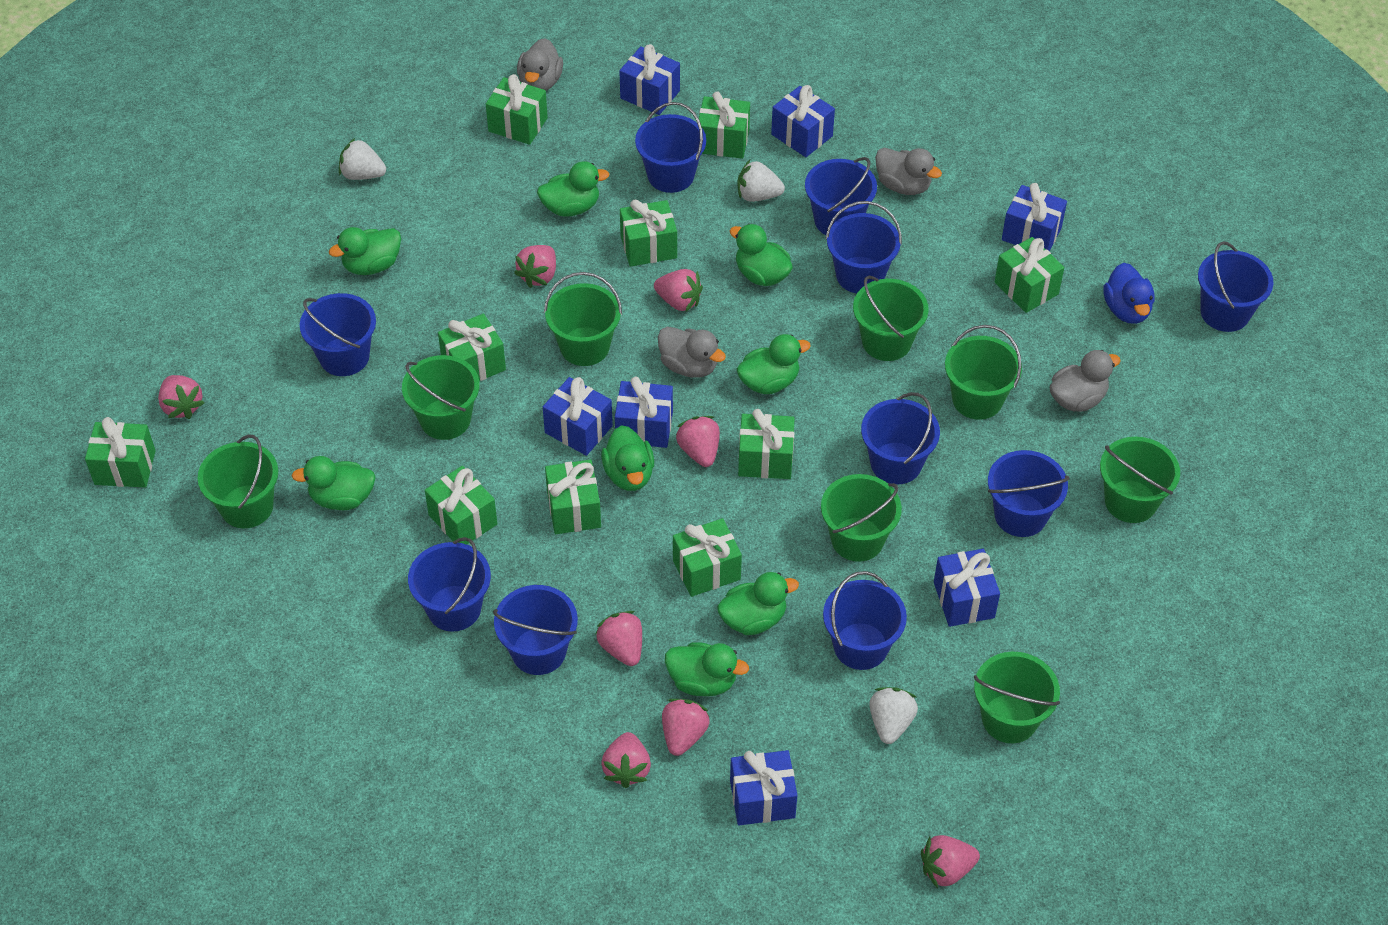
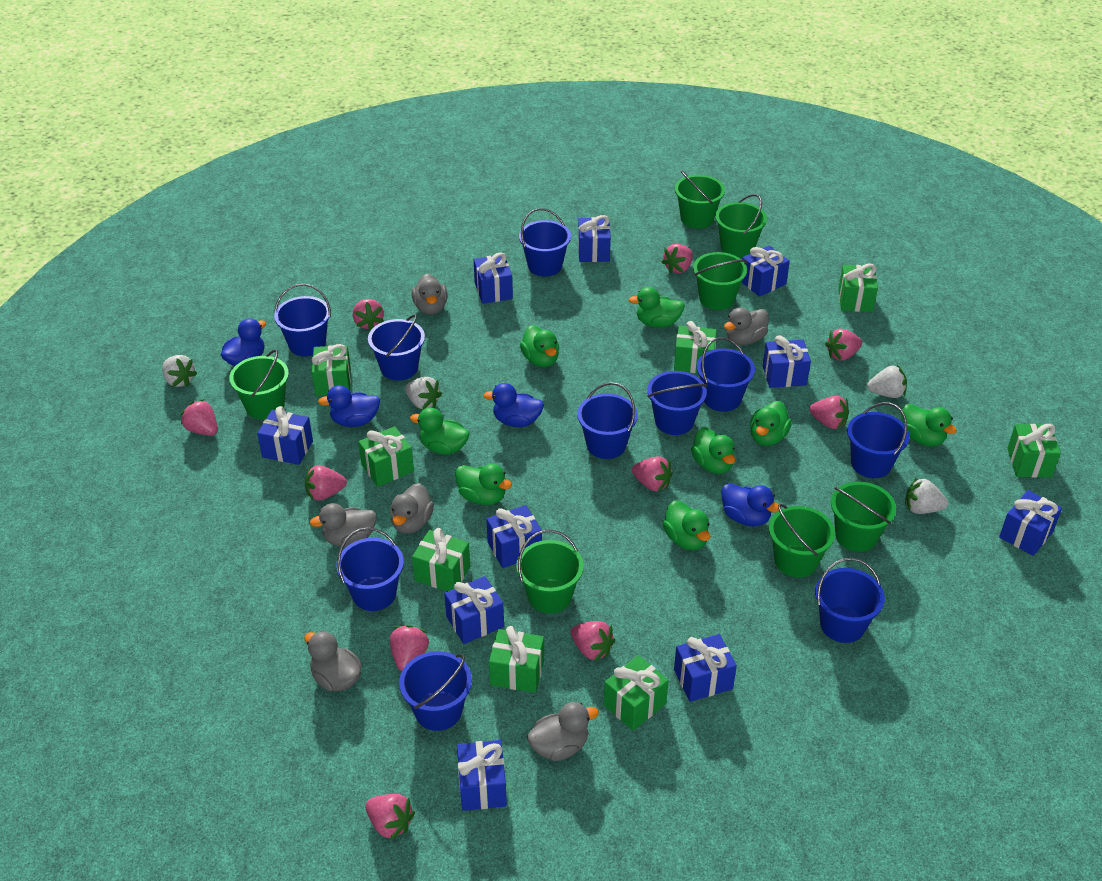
blue duck: 1 -> 4
blue gift: 7 -> 10
green bucket: 8 -> 7
green gift: 10 -> 8
grey duck: 4 -> 6
pink strawberry: 8 -> 10
white strawberry: 3 -> 4

